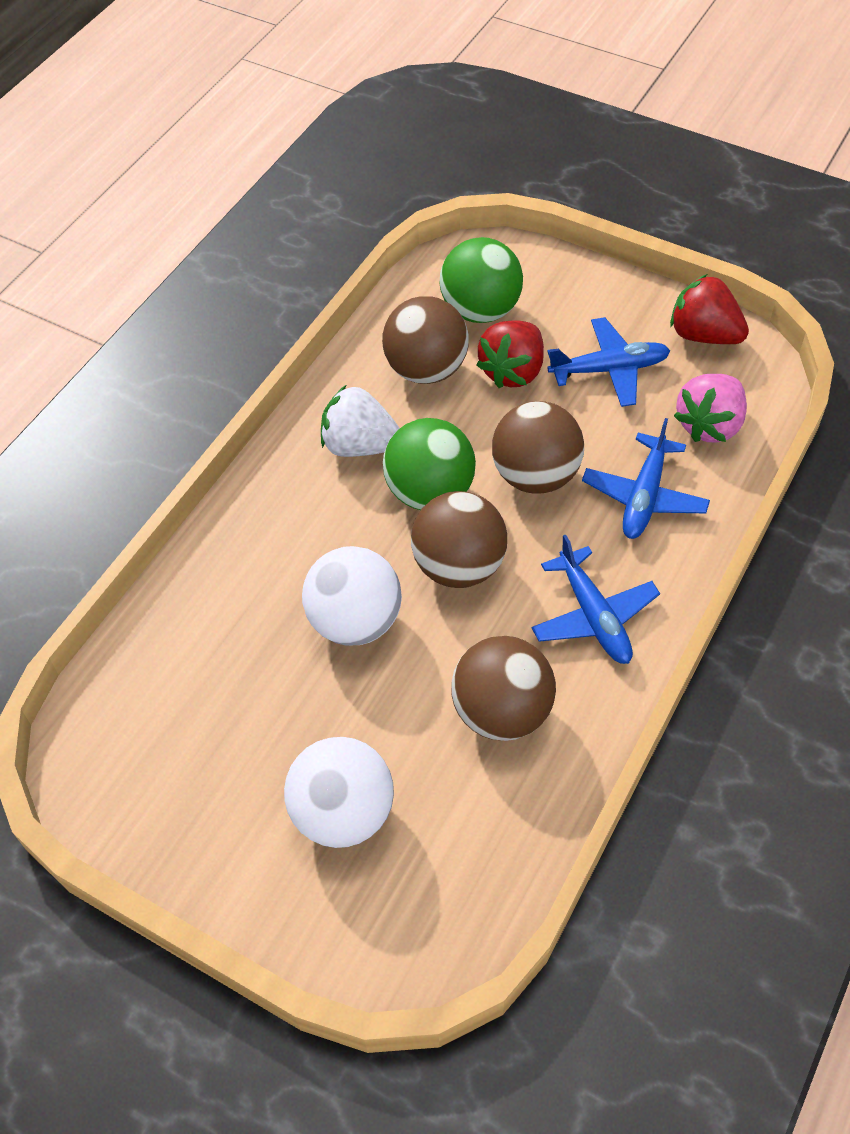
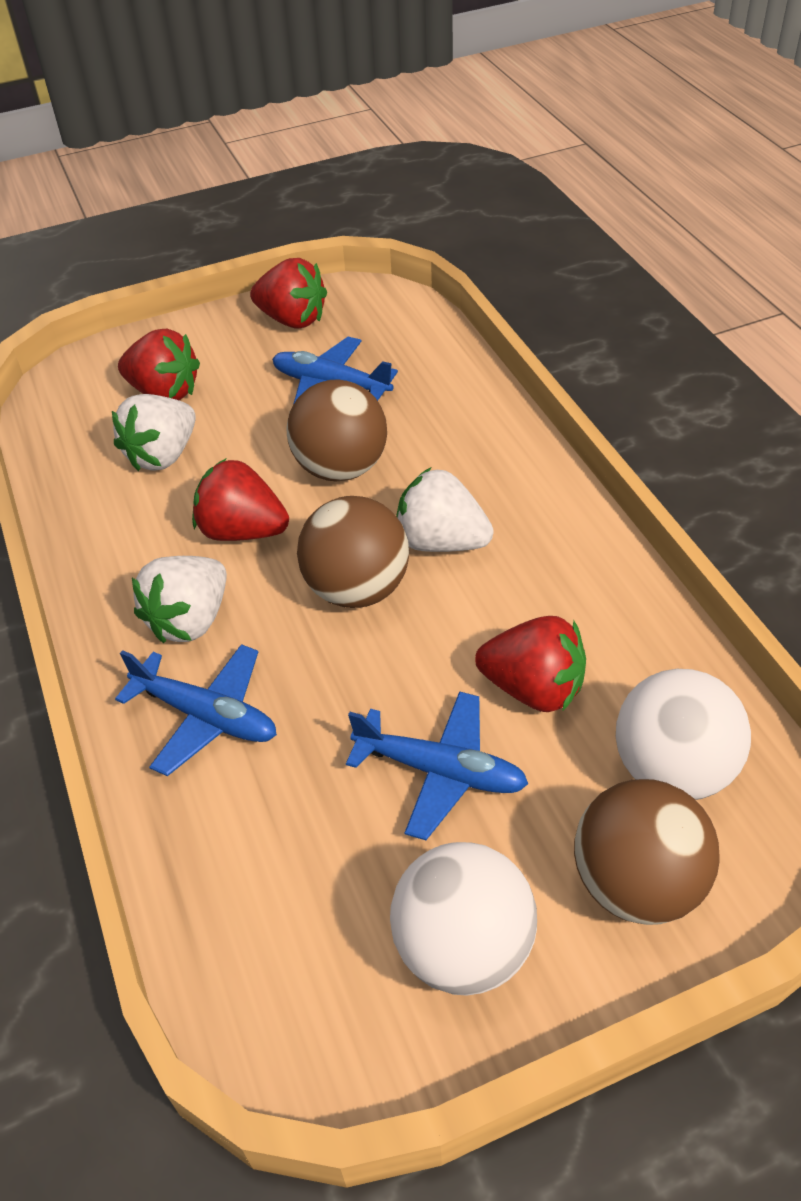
brown ball: 4 -> 3
green ball: 2 -> 0
pink strawberry: 1 -> 0
red strawberry: 2 -> 4
white strawberry: 1 -> 3

